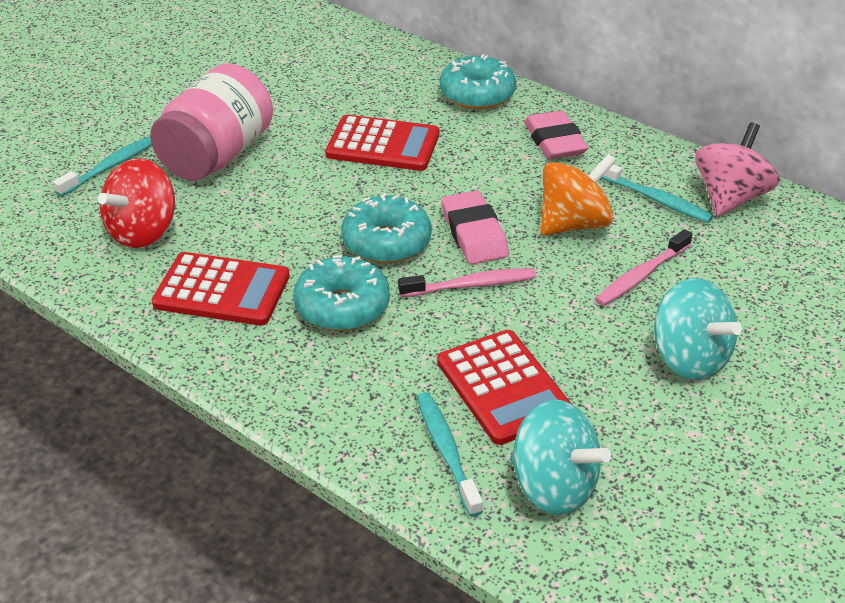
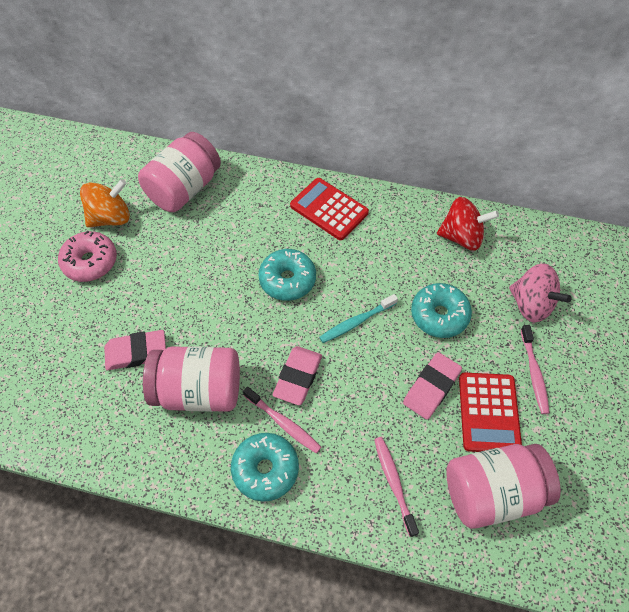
pink donut: 0 -> 1
pink eraser: 2 -> 3
pink jar: 1 -> 3
pink toothbrush: 2 -> 3
red calculator: 3 -> 2
turquoise spinning top: 2 -> 0
turquoise toothbrush: 3 -> 1

